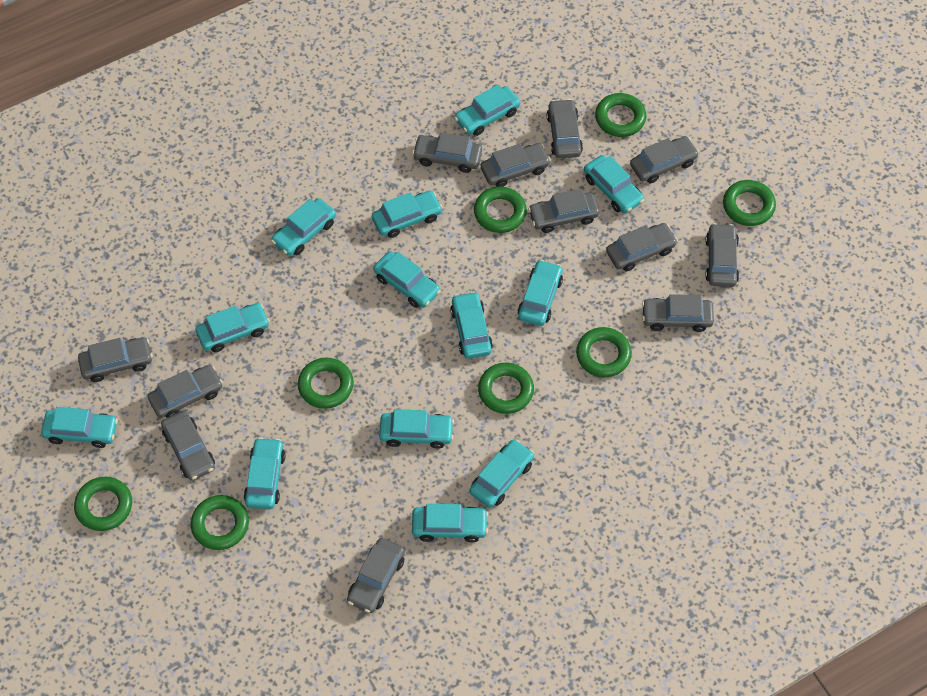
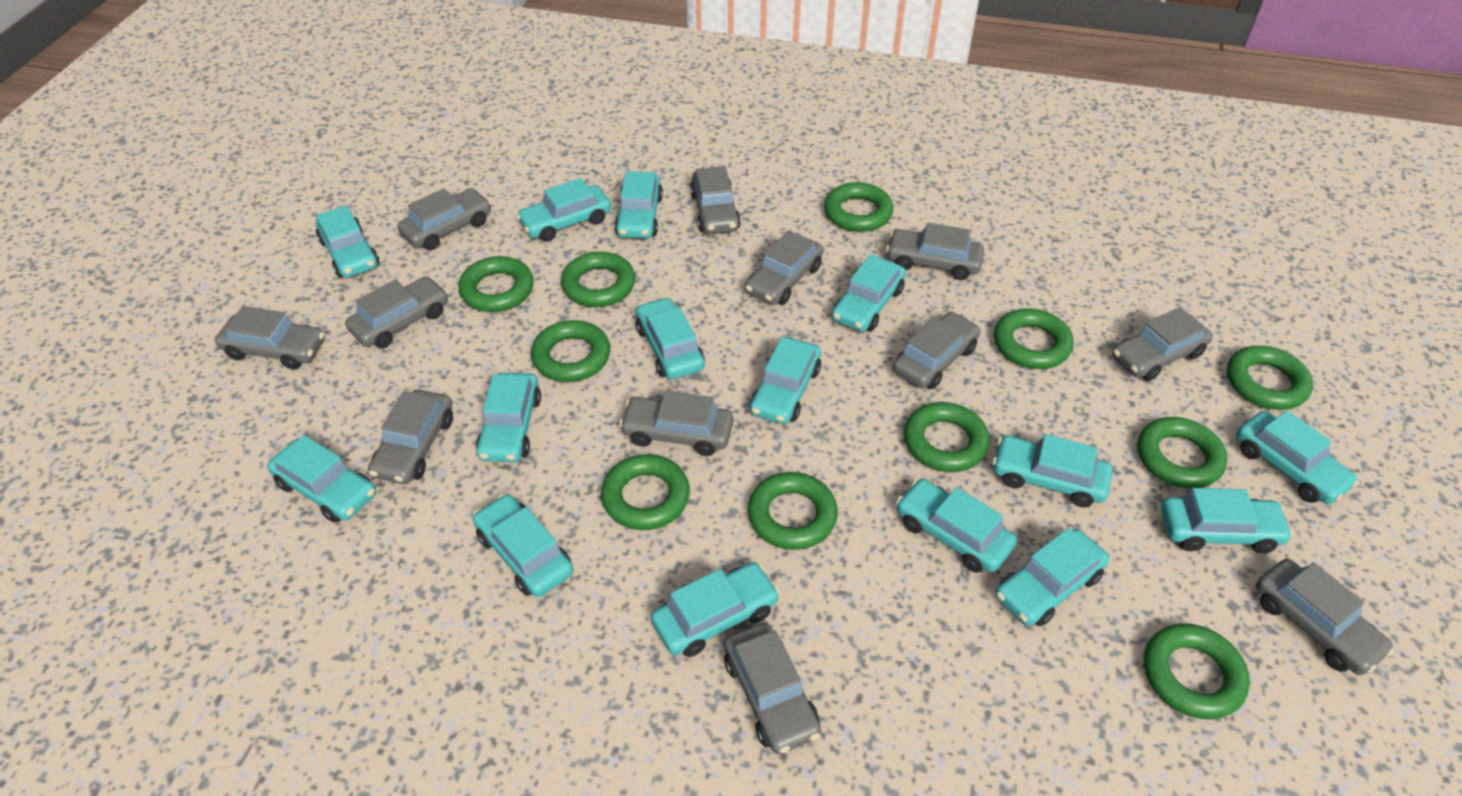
green ring: 8 -> 11
turquoise car: 13 -> 15

